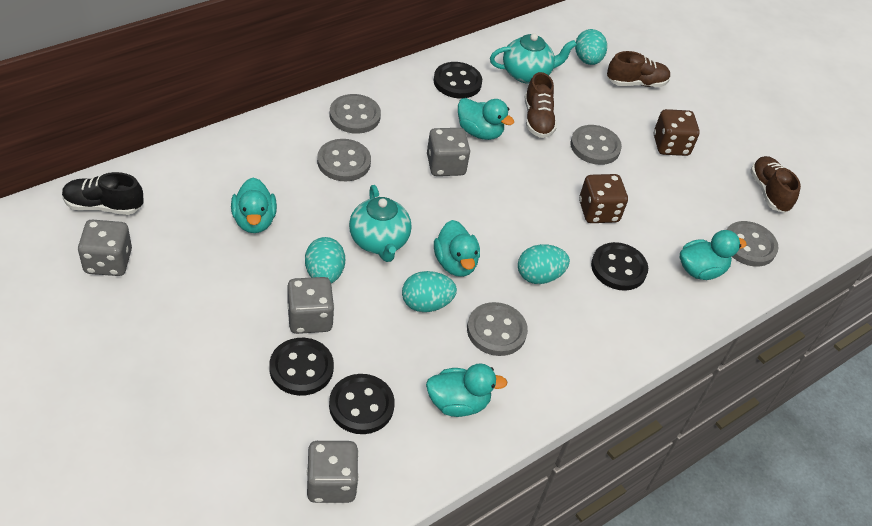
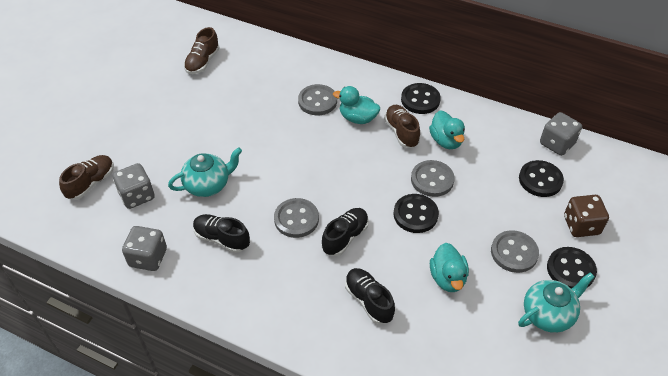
black shoe: 1 -> 3
brown dice: 2 -> 1
grey button: 5 -> 4
grey dice: 4 -> 3
turquoise duck: 5 -> 3
turquoise egg: 4 -> 0

